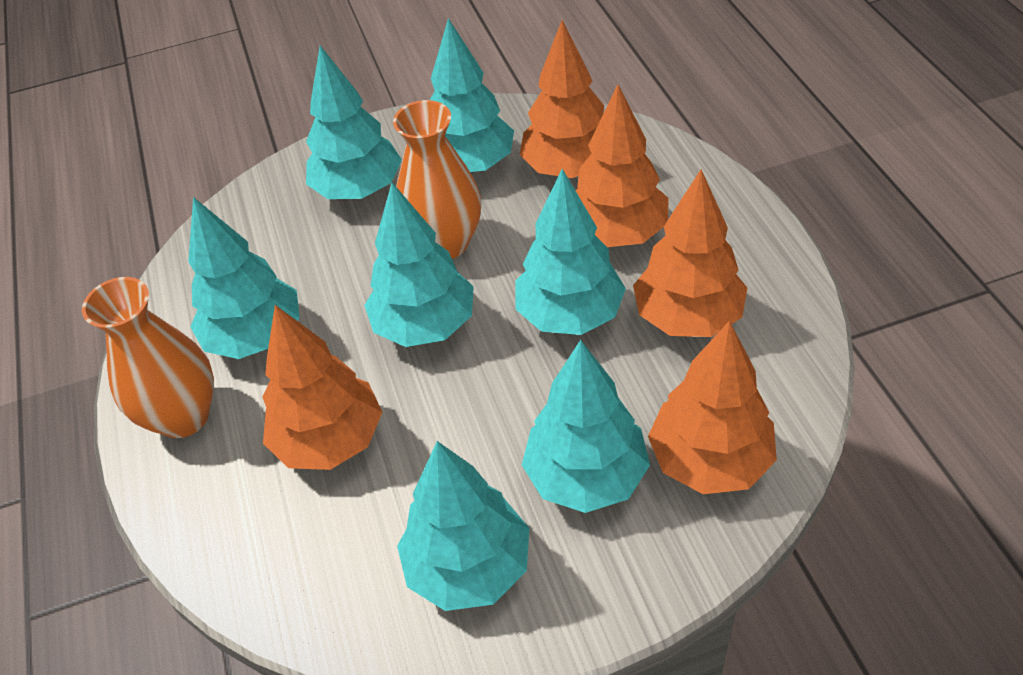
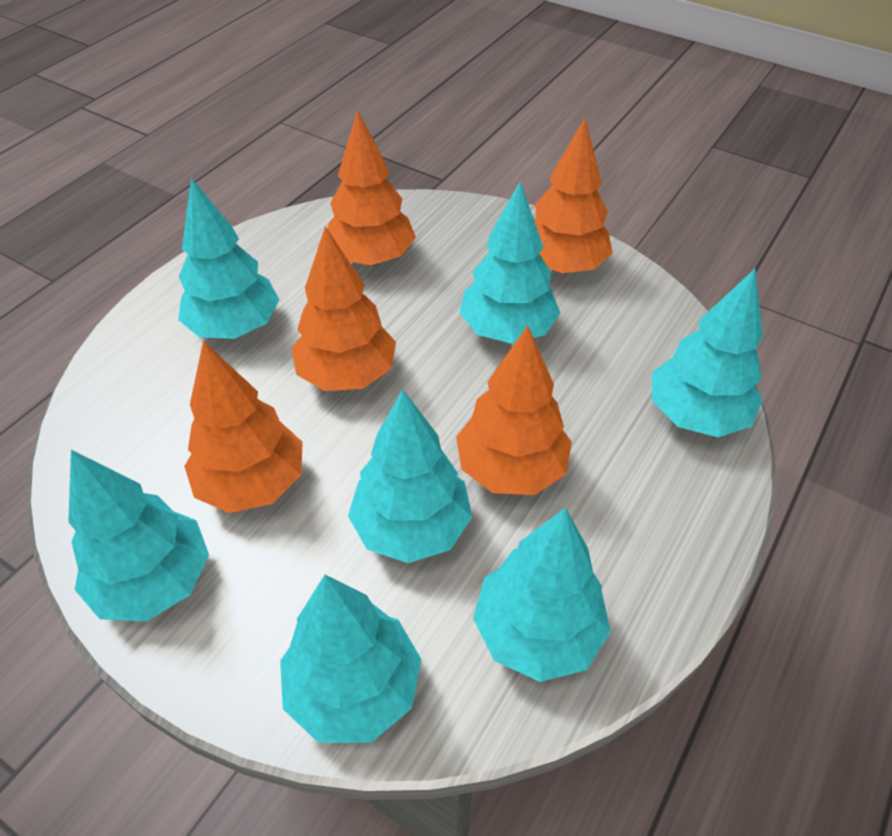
orange vase: 2 -> 0

